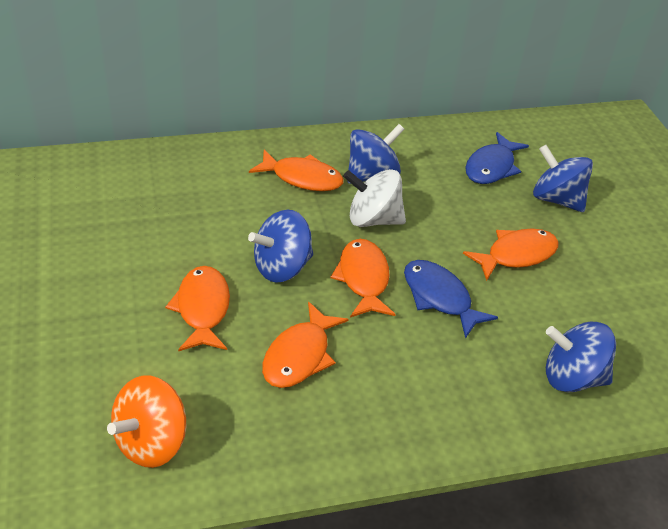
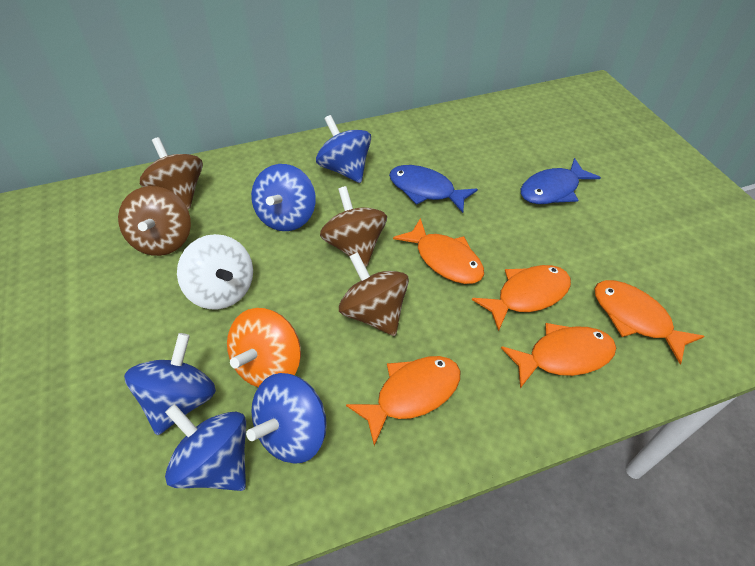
blue spinning top: 4 -> 5
brown spinning top: 0 -> 4

